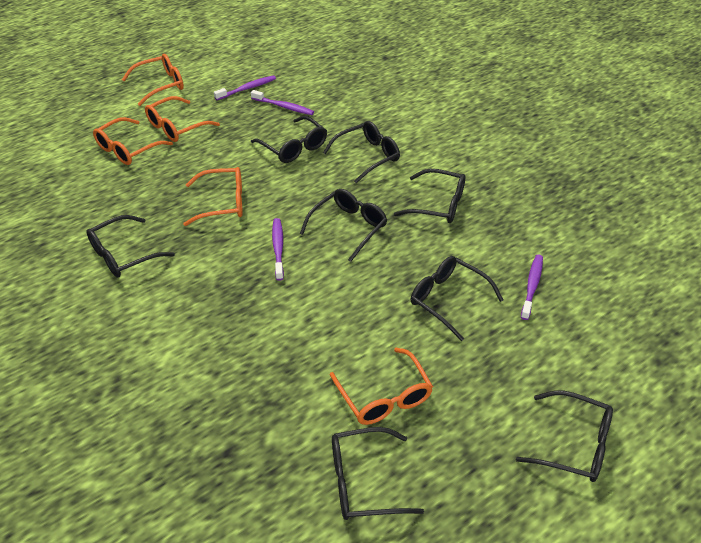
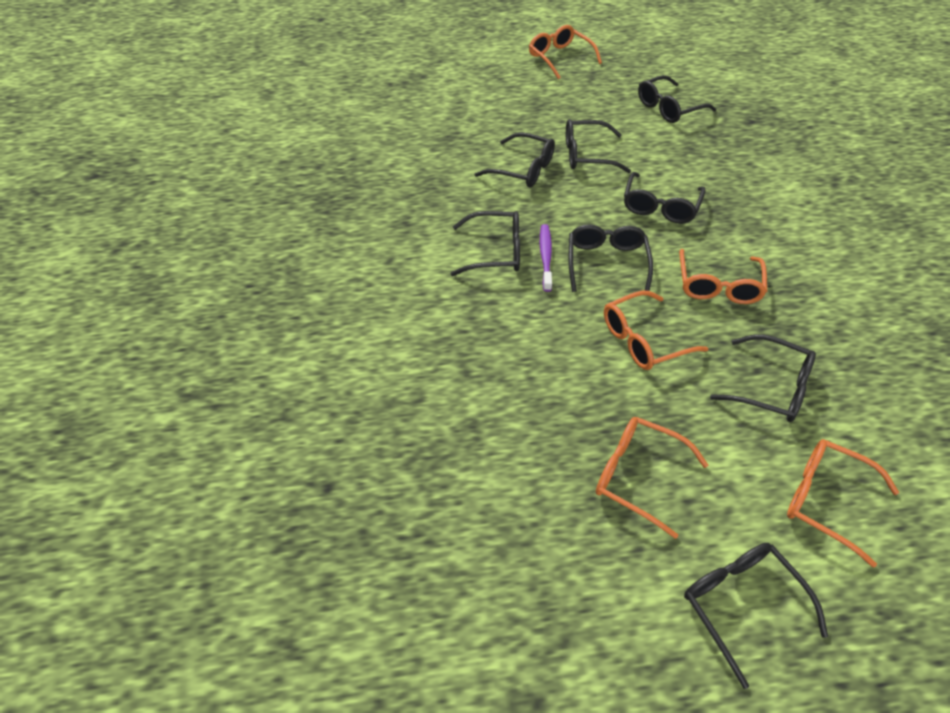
purple toothbrush: 4 -> 1

